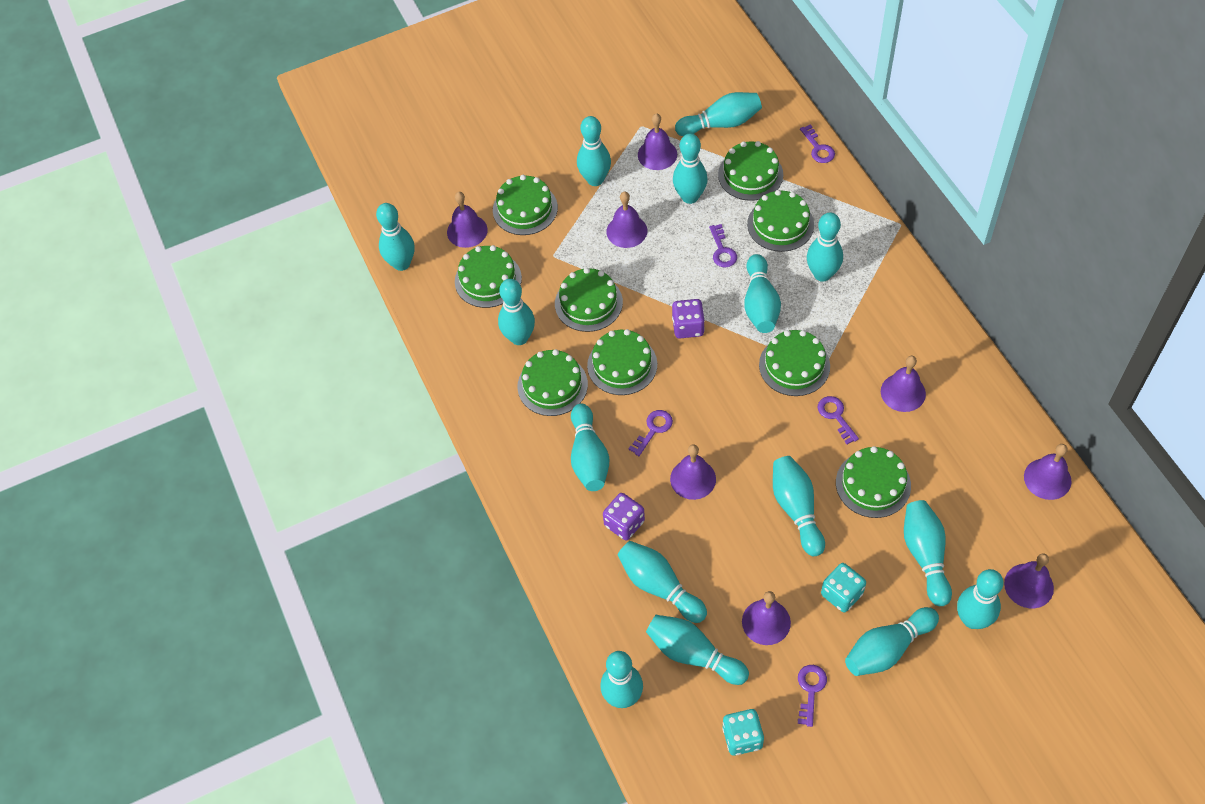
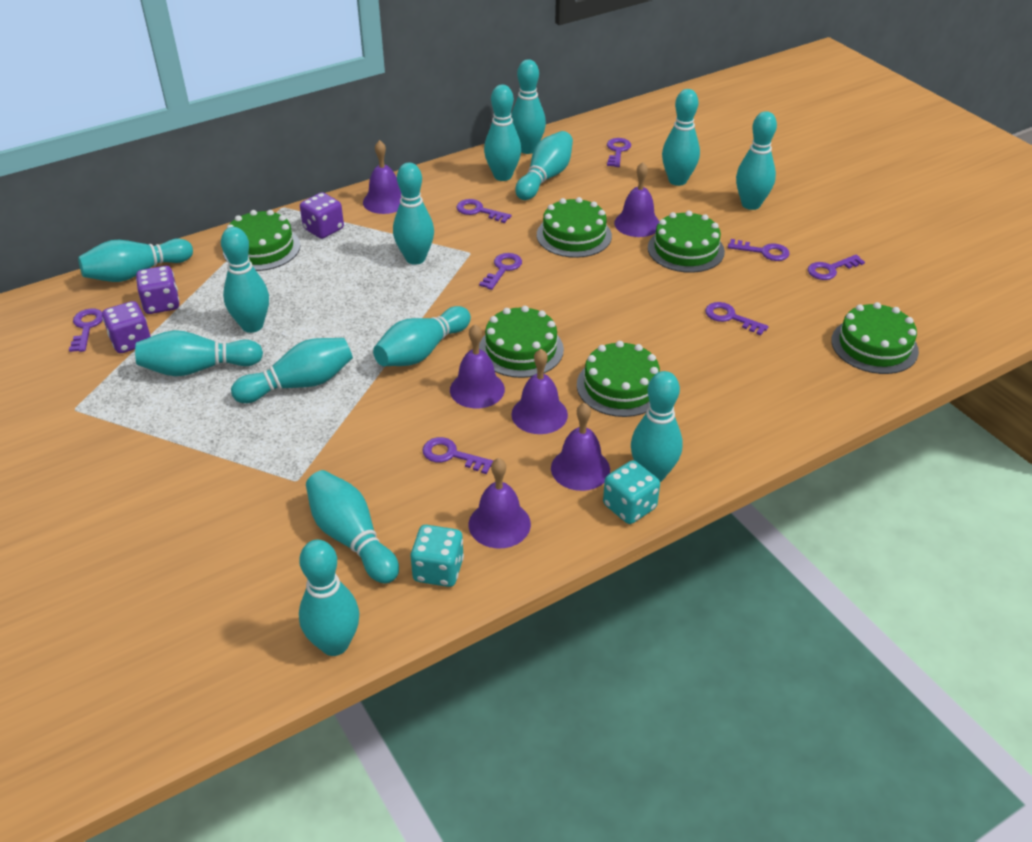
green cake: 9 -> 6
purple bell: 8 -> 6
purple dice: 2 -> 3
purple key: 5 -> 8
turquoise bowling pin: 15 -> 14

